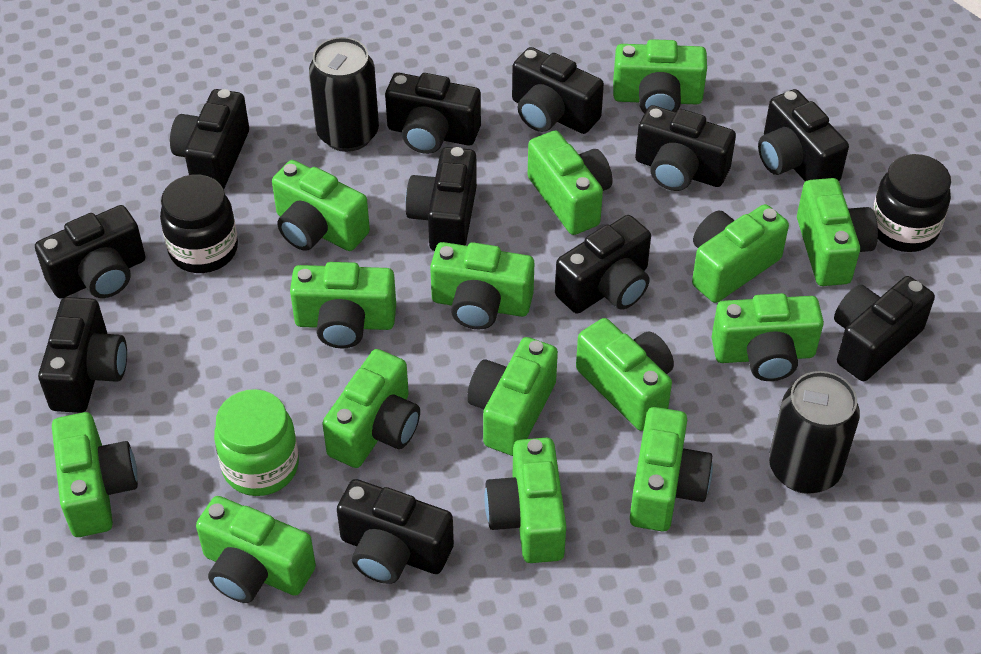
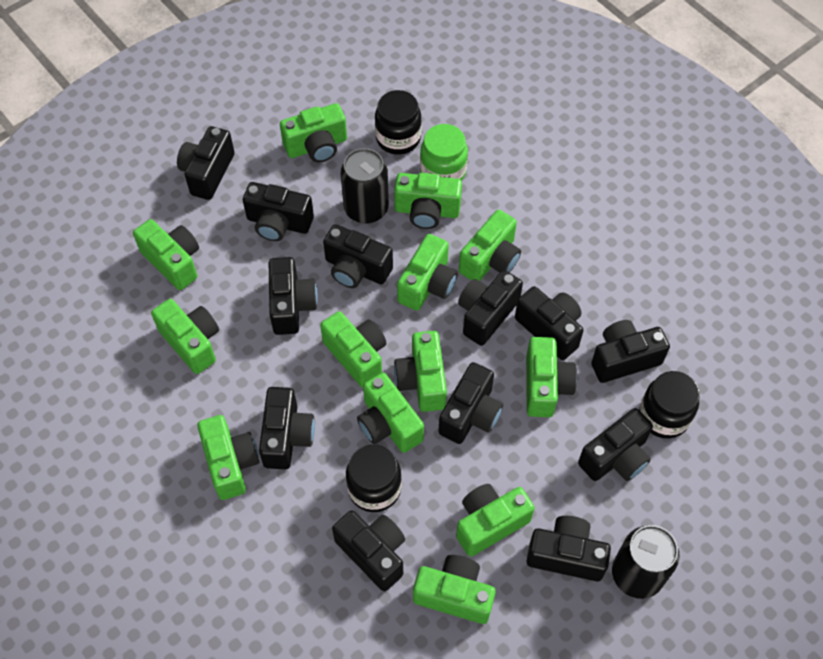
black camera: 11 -> 12
black jar: 2 -> 3
green camera: 15 -> 13

